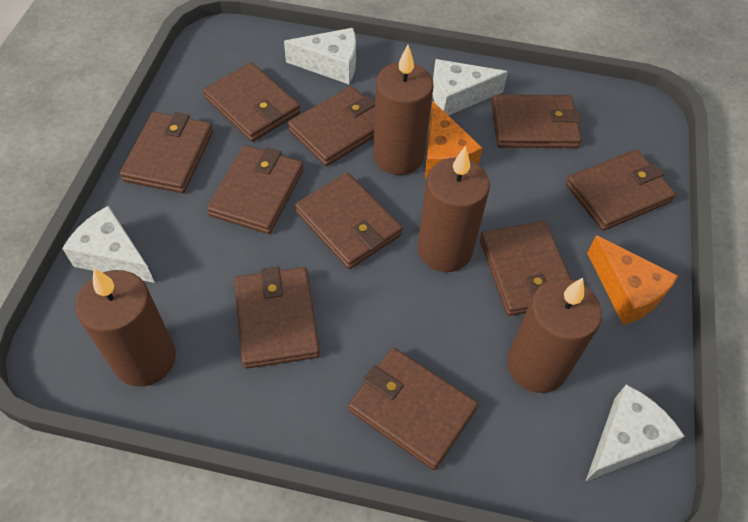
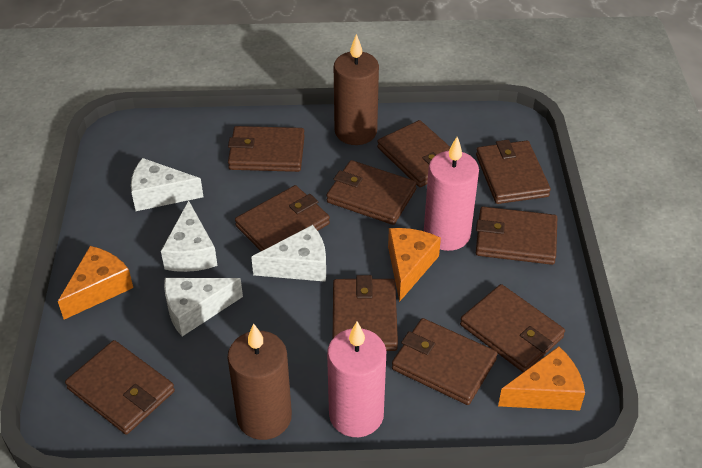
brown candle: 4 -> 2
orange cheese: 2 -> 3
pink candle: 0 -> 2

